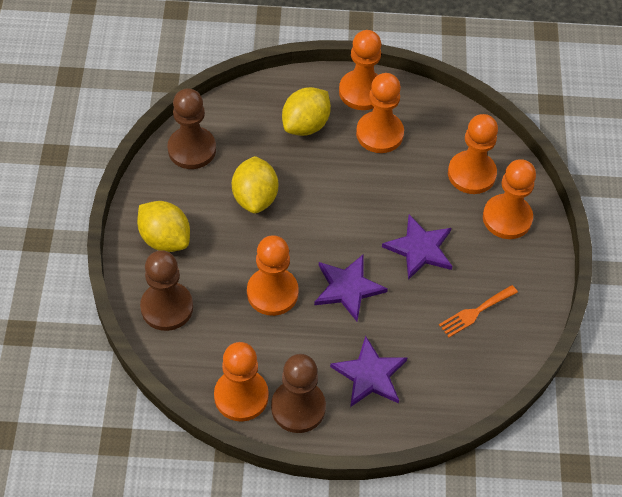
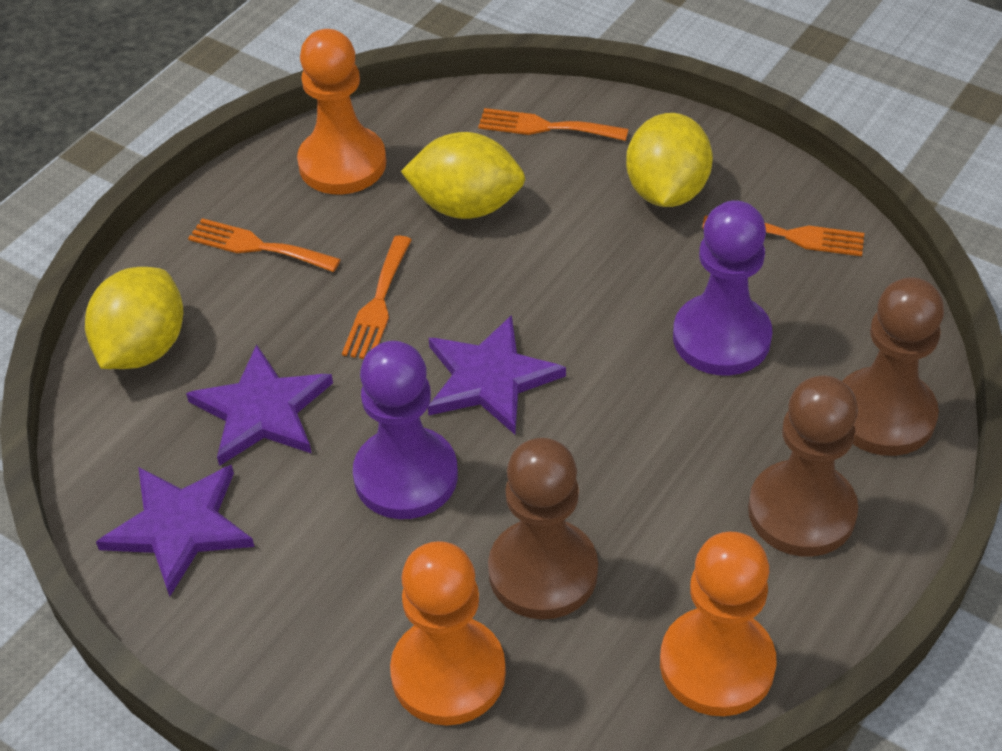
orange fork: 1 -> 4
orange pawn: 6 -> 3
purple pawn: 0 -> 2

